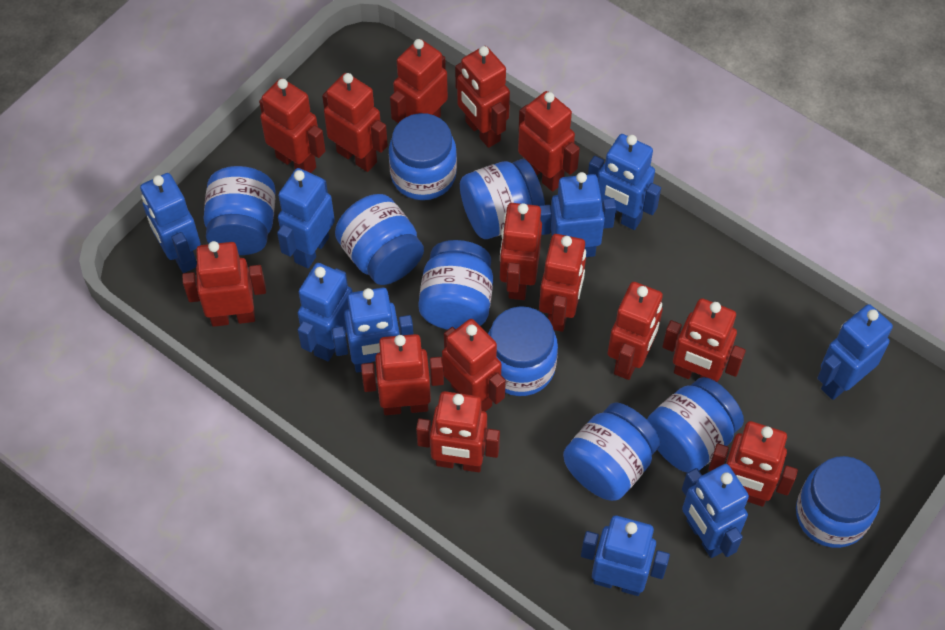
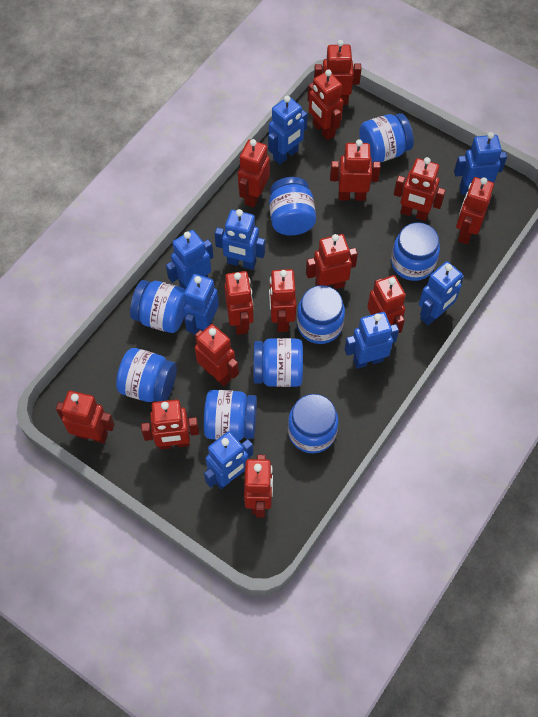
blue robot: 9 -> 8

